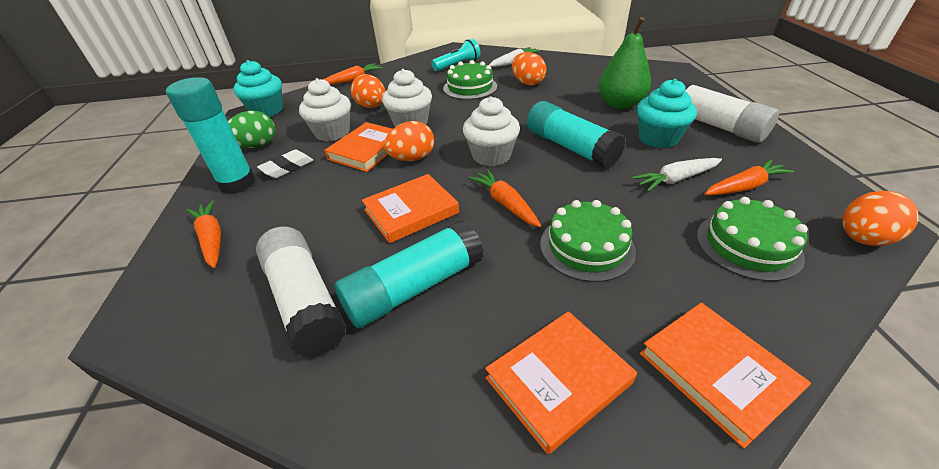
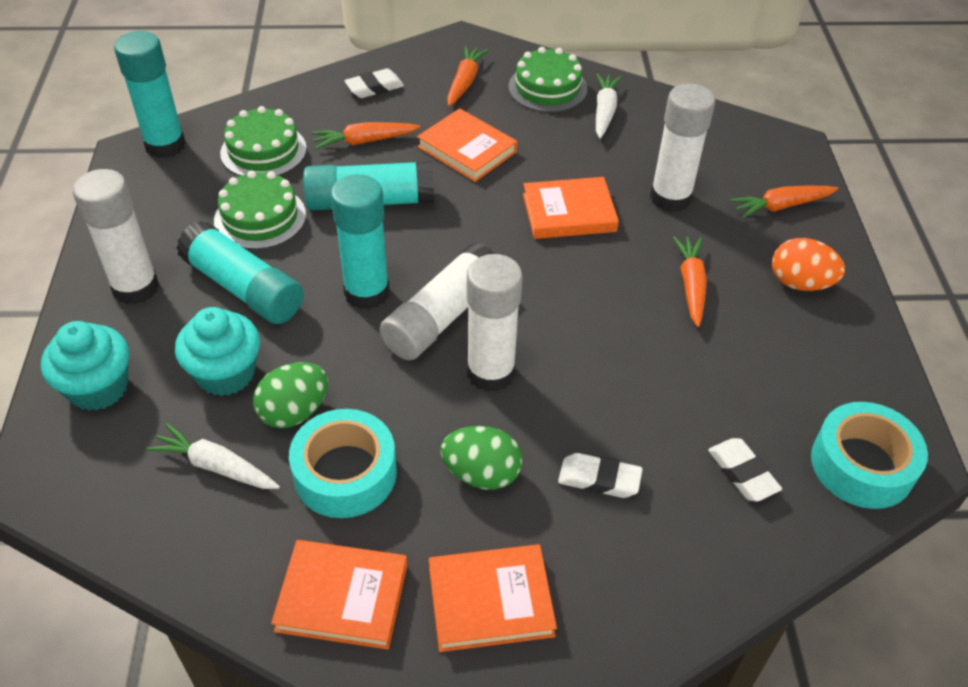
green egg: 1 -> 2
green pear: 1 -> 0
orange egg: 4 -> 1
turquoise flashlight: 1 -> 0
turquoise glue stick: 3 -> 4
turquoise tape: 0 -> 2
white cupcake: 3 -> 0
white eraser: 1 -> 3
white glue stick: 2 -> 4

